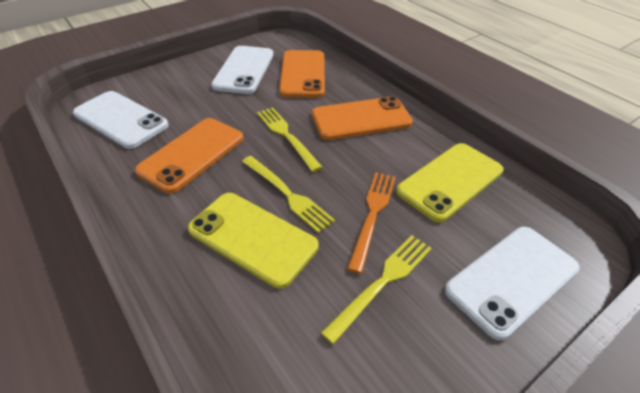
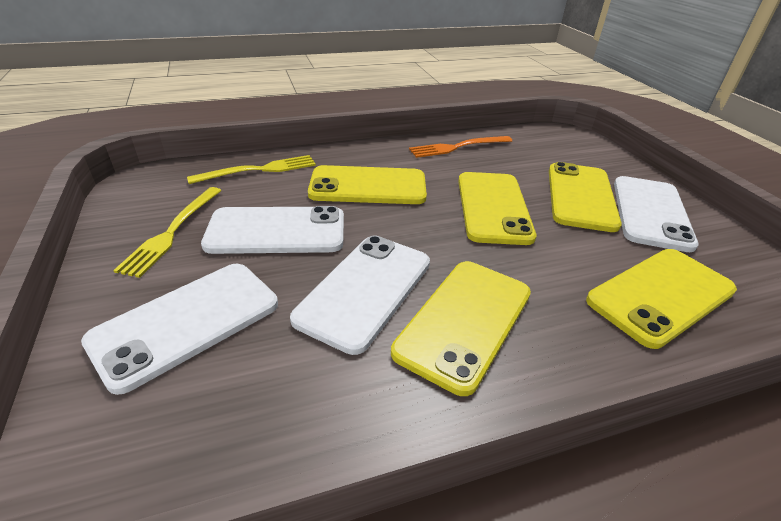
orange phone: 3 -> 0
white phone: 3 -> 4
yellow fork: 3 -> 2
yellow phone: 2 -> 5

